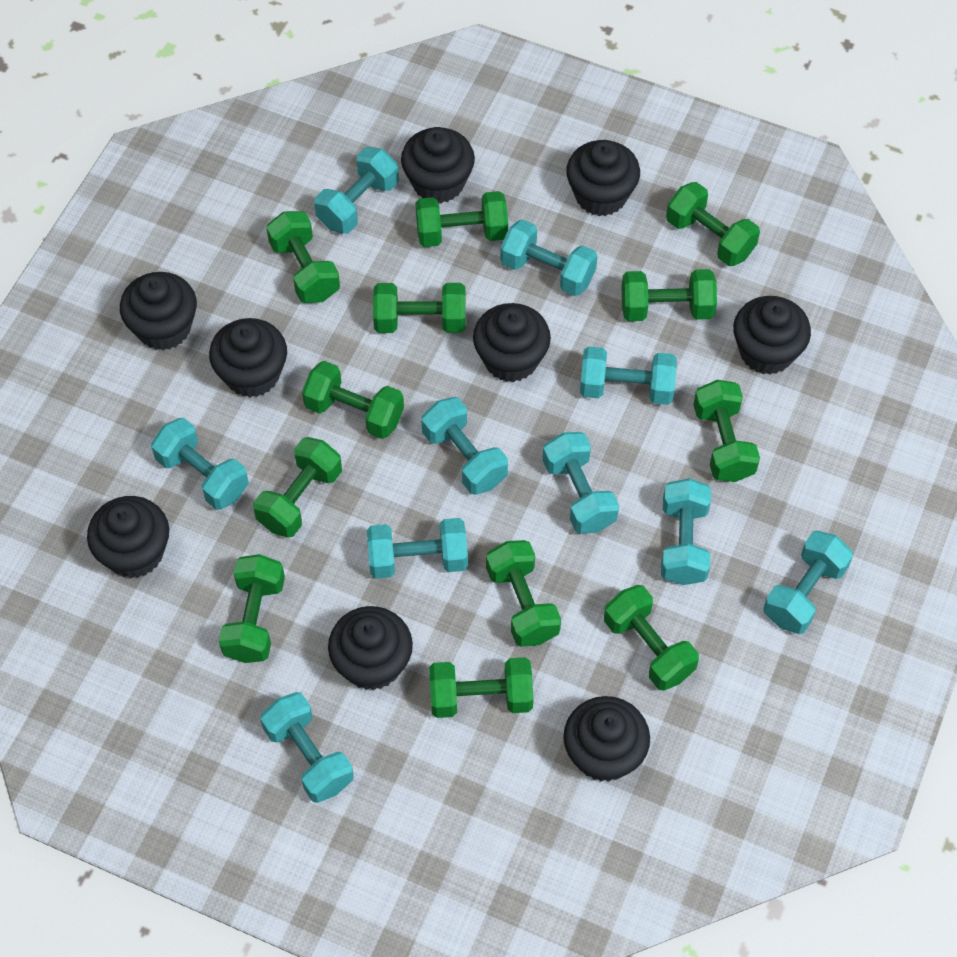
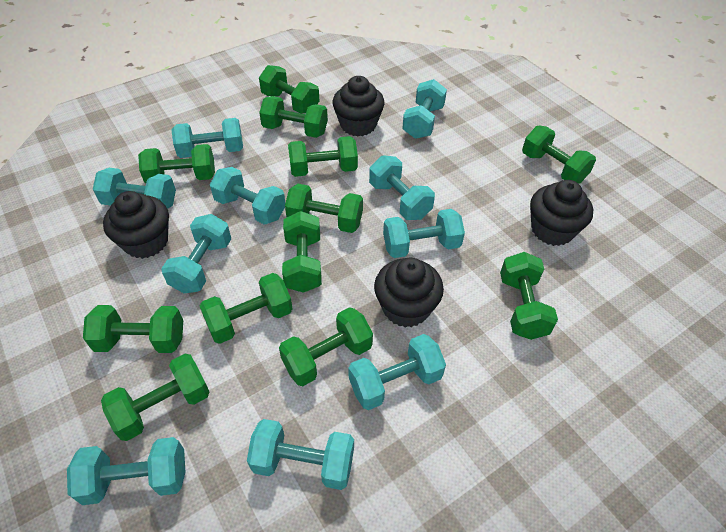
black cupcake: 9 -> 4

